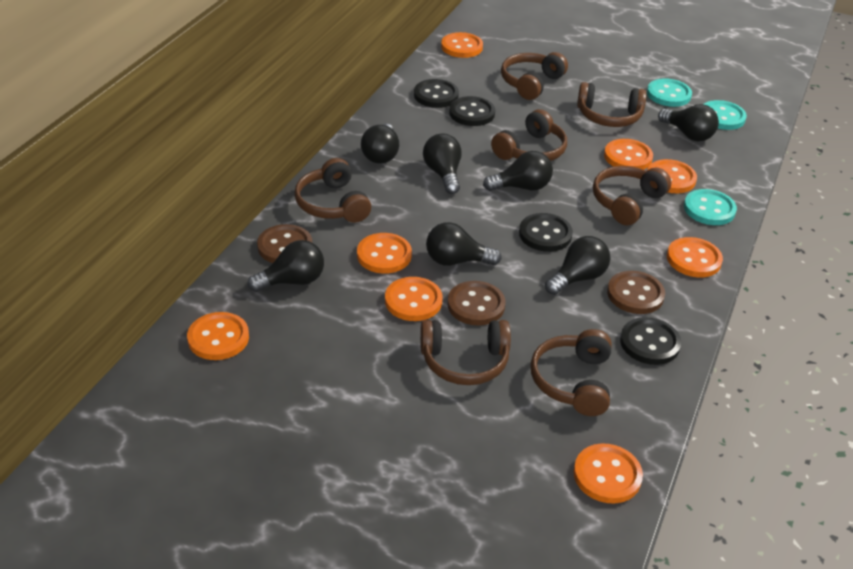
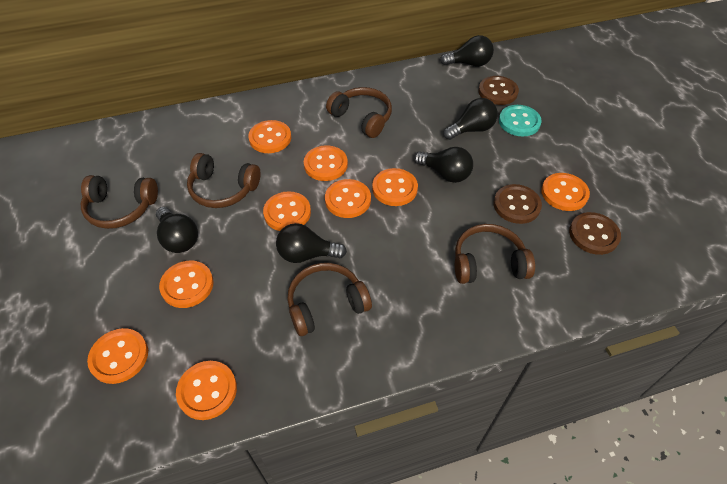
black button: 4 -> 0
black light bulb: 7 -> 5
brown headphones: 7 -> 5
orange button: 8 -> 9
turquoise button: 3 -> 1

